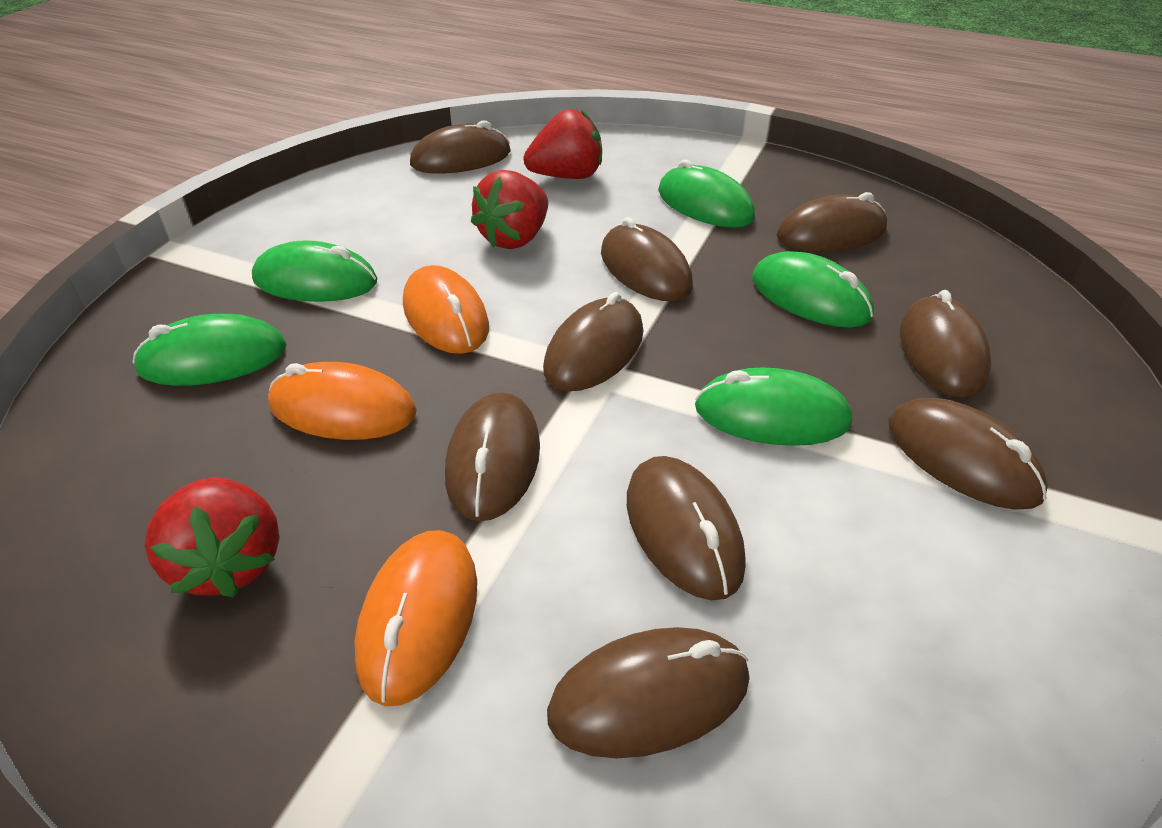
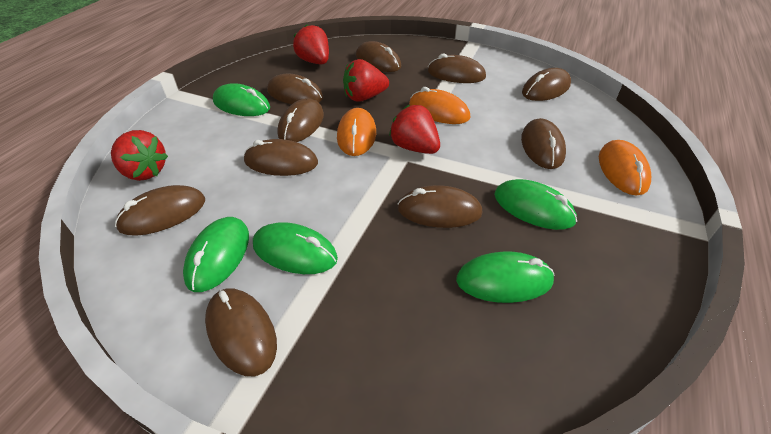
brown mouse: 9 -> 10
red strawberry: 3 -> 4

